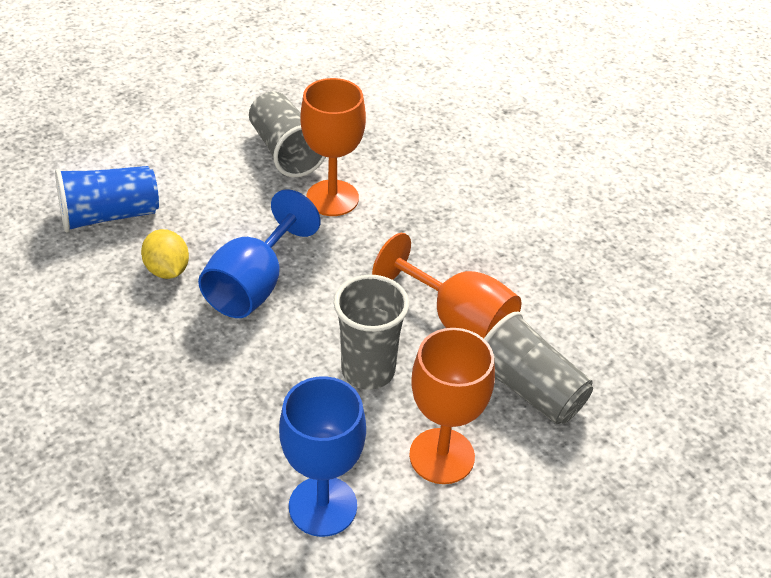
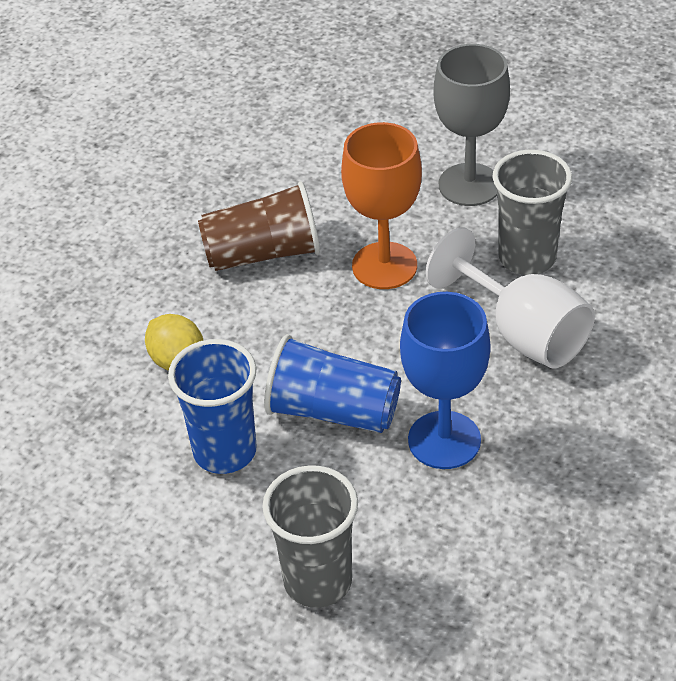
blue cup: 1 -> 2
blue goblet: 2 -> 1
brown cup: 0 -> 1
grey cup: 3 -> 2
grey goblet: 0 -> 1
orange goblet: 3 -> 1
white goblet: 0 -> 1

